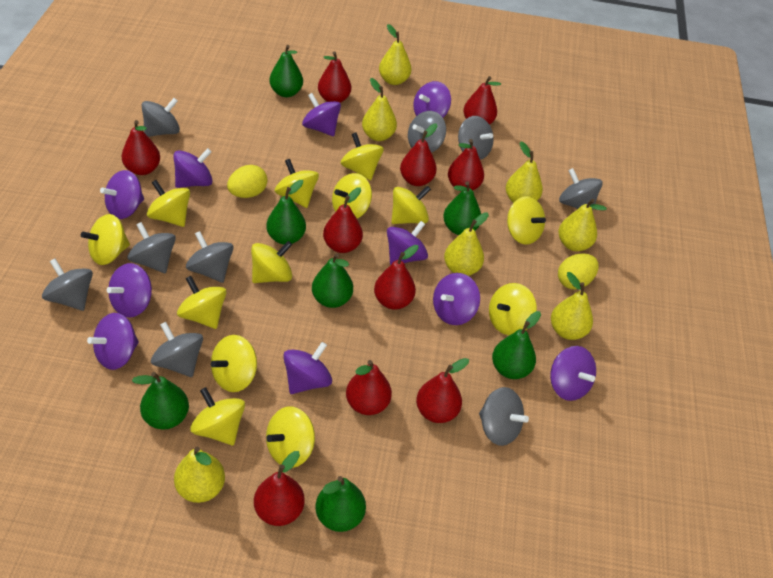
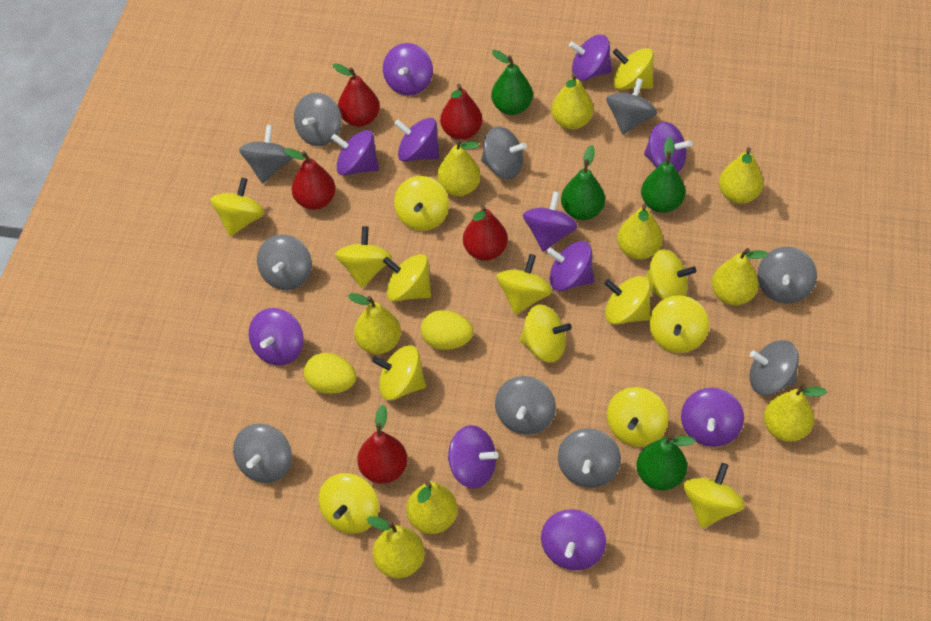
green pear: 7 -> 4
grey spinning top: 9 -> 10
purple spinning top: 10 -> 11
red pear: 10 -> 5
yellow pear: 7 -> 9
yellow spinning top: 13 -> 14

